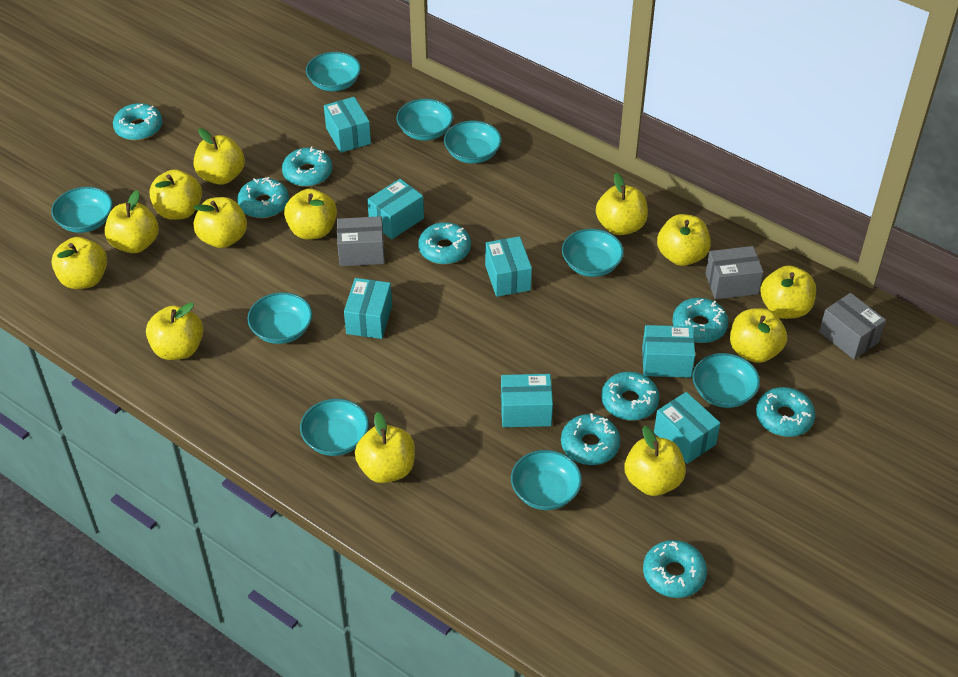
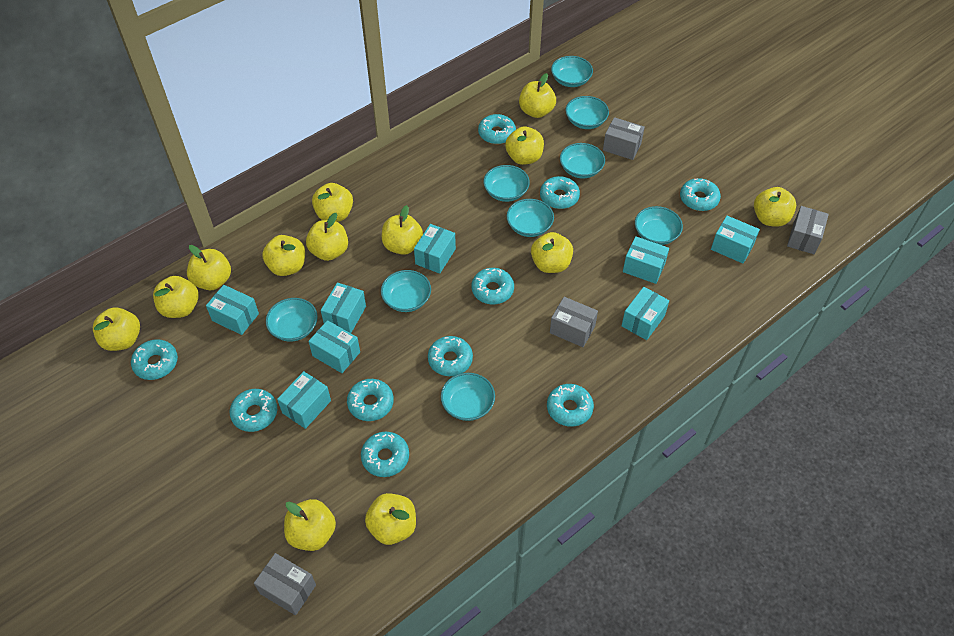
grey box: 3 -> 4
turquoise box: 7 -> 8
turquoise donut: 9 -> 10

